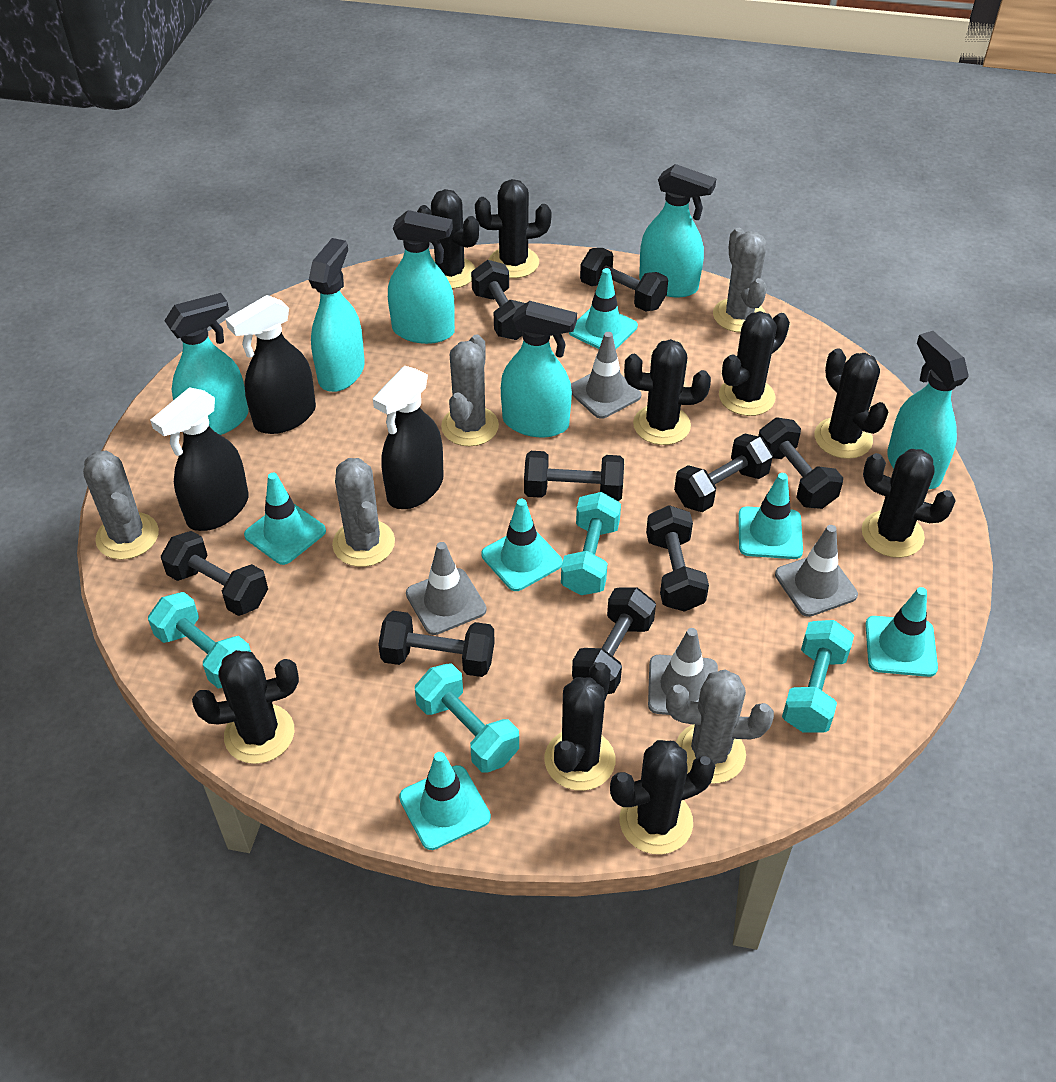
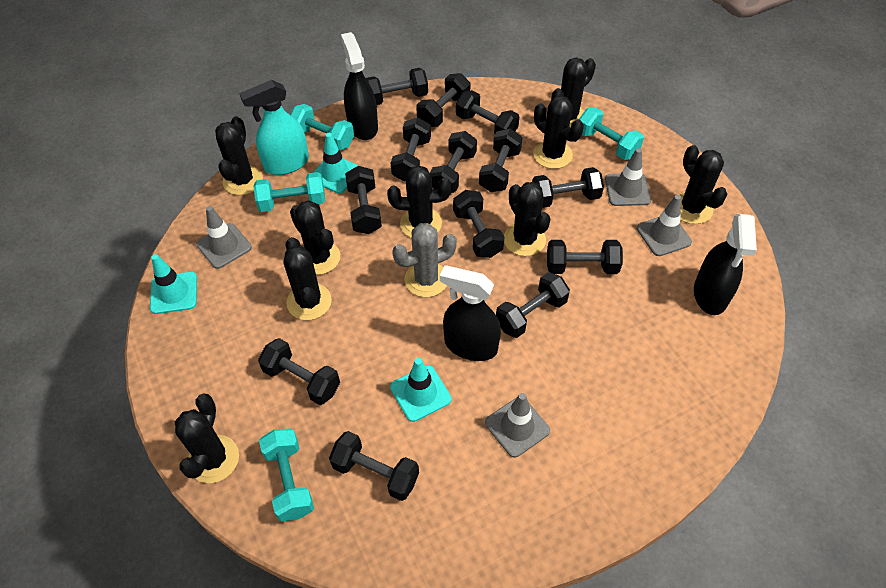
black dumbbell: 9 -> 13
grey cactus: 5 -> 1
turquoise spray bottle: 6 -> 1
turquoise traffic cone: 6 -> 3

